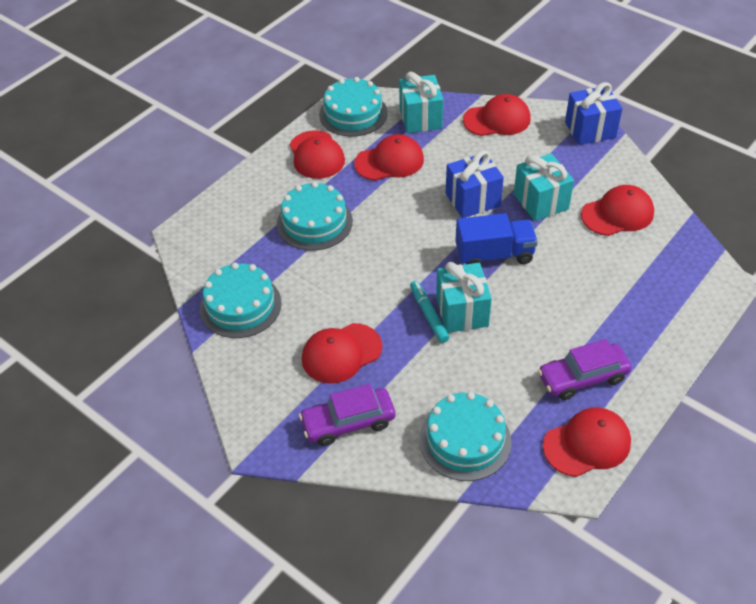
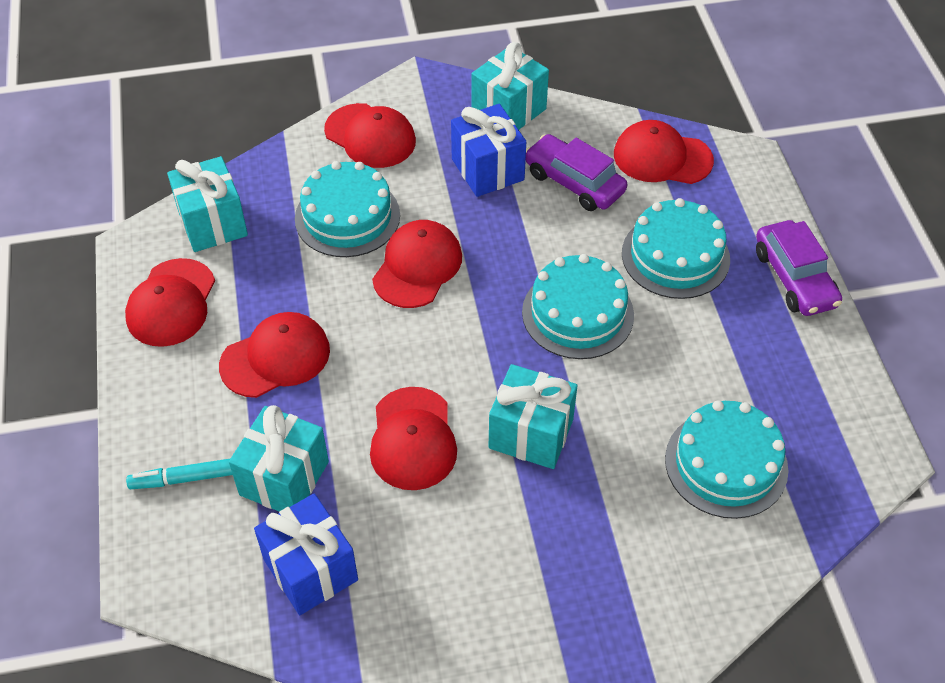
blue truck: 1 -> 0
turquoise gift: 3 -> 4

